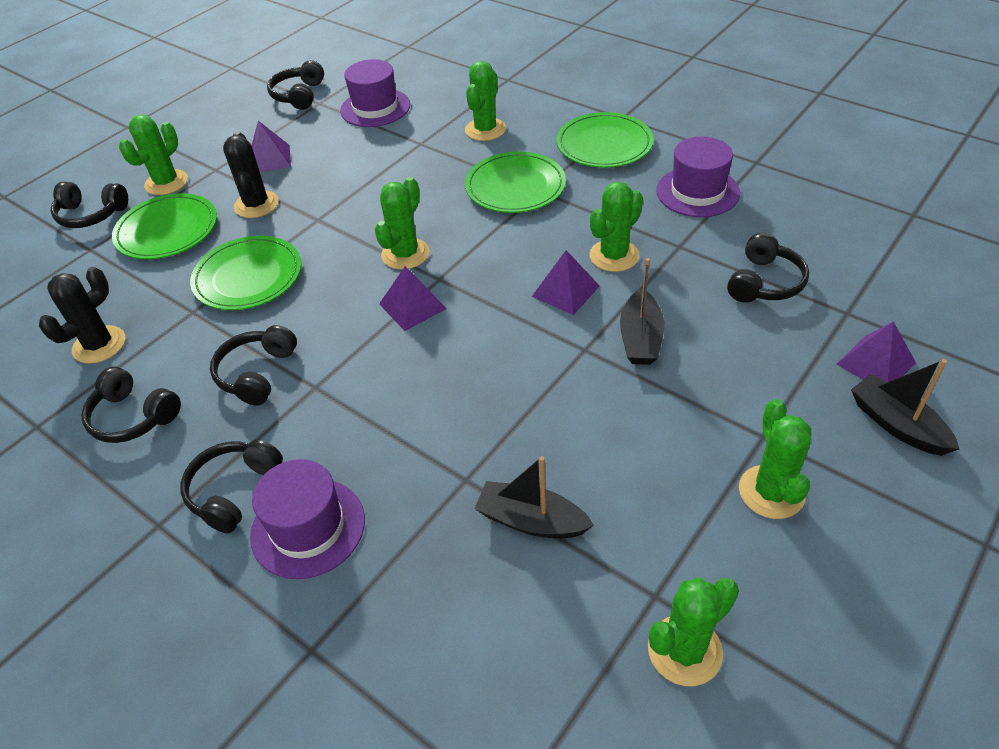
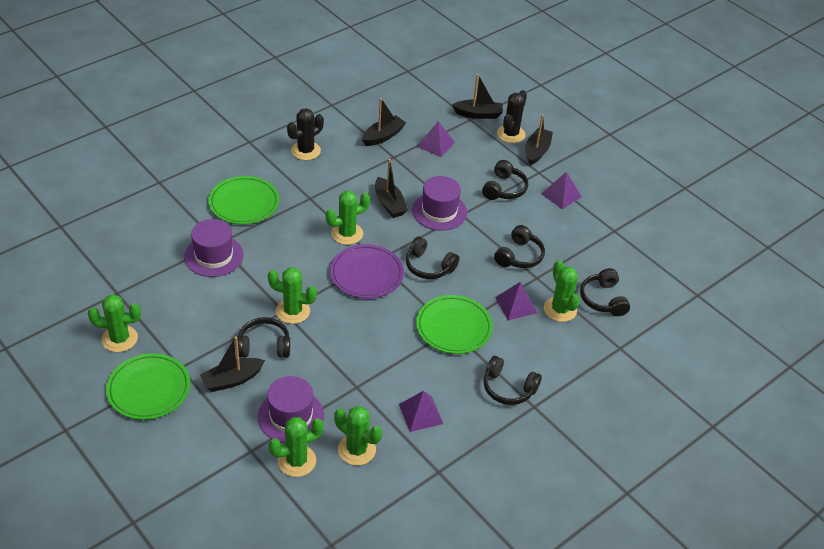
black boat: 3 -> 5
green plate: 4 -> 3
purple plate: 0 -> 1

